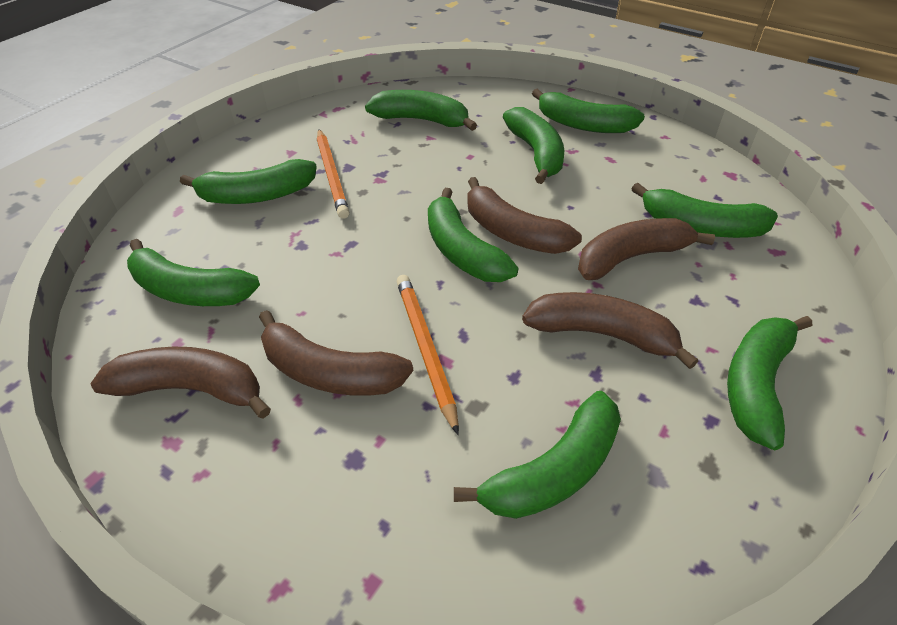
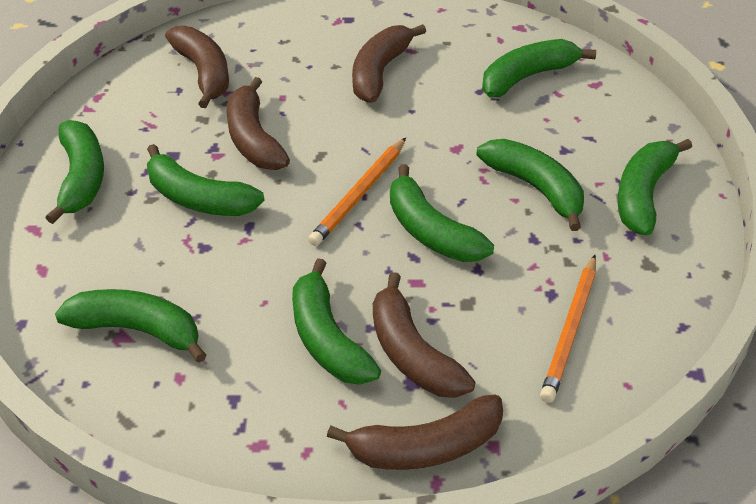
green banana: 9 -> 8

